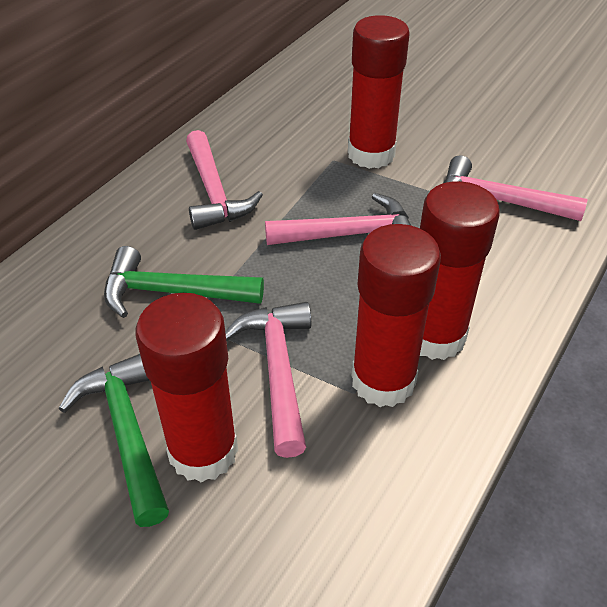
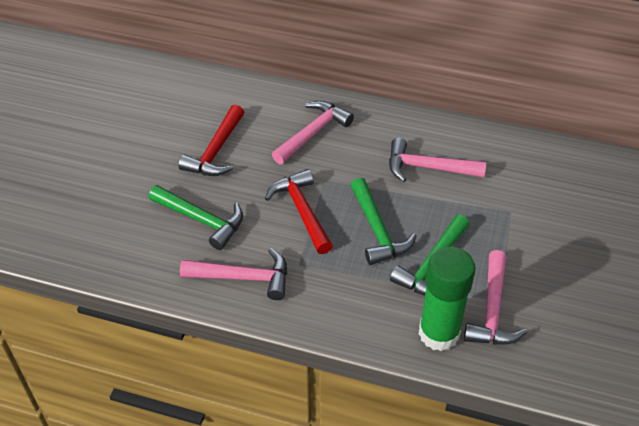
green glue stick: 0 -> 1
green hammer: 2 -> 3
red glue stick: 4 -> 0
red hammer: 0 -> 2

